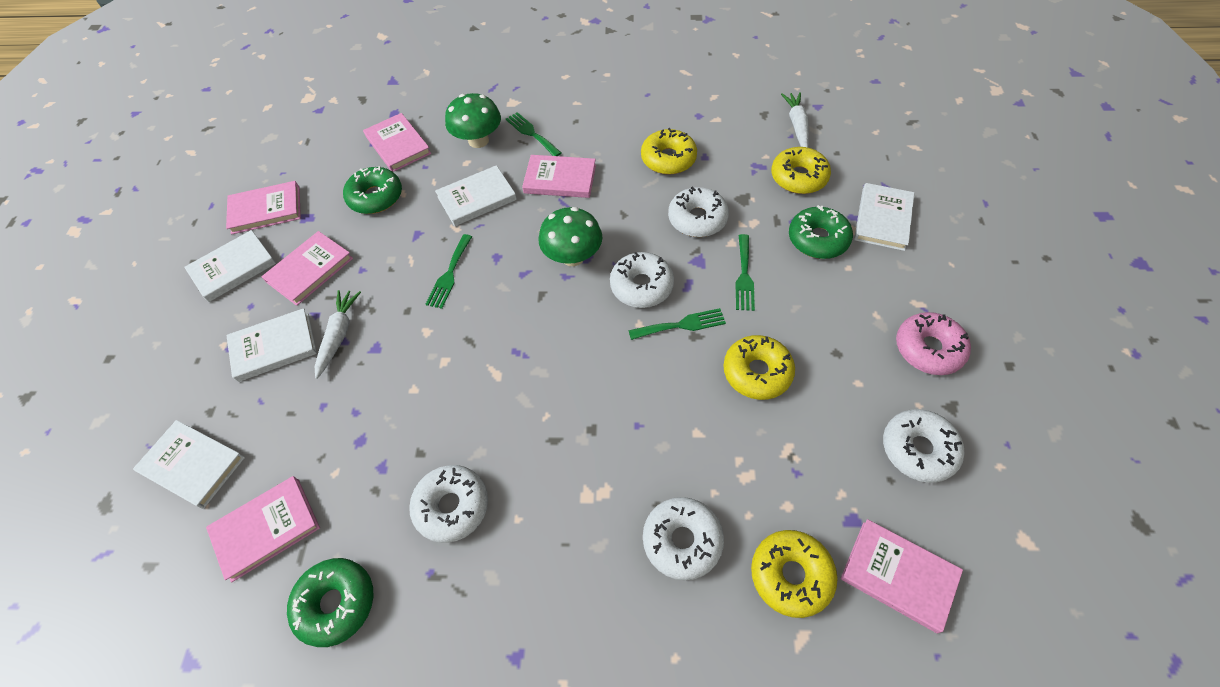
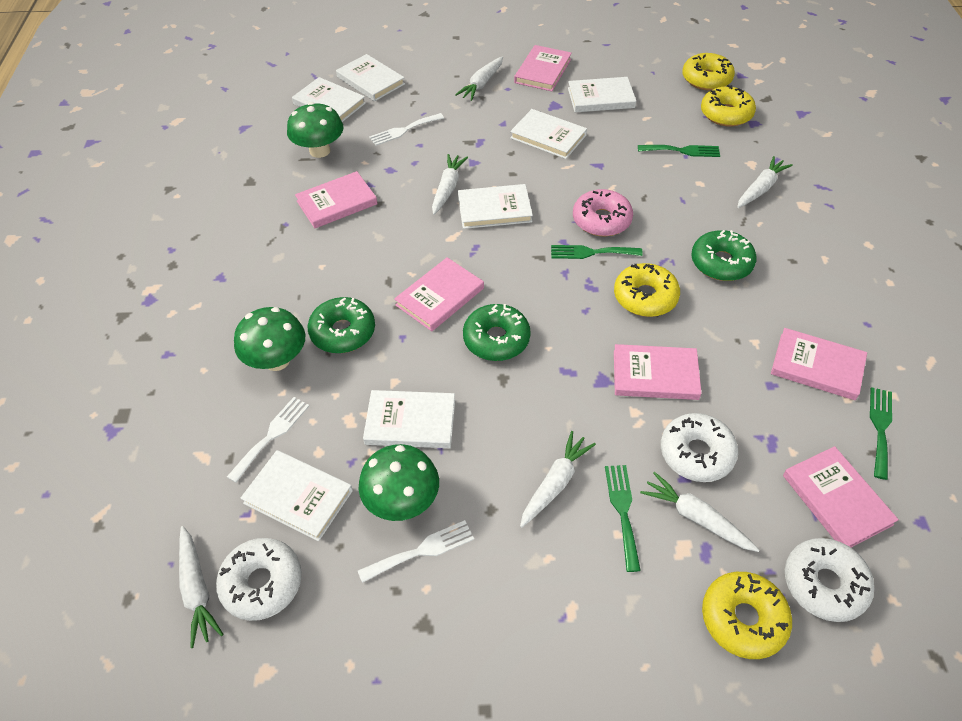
green mushroom: 2 -> 3
white book: 5 -> 7
white carrot: 2 -> 6
white donut: 5 -> 3
white fork: 0 -> 3

